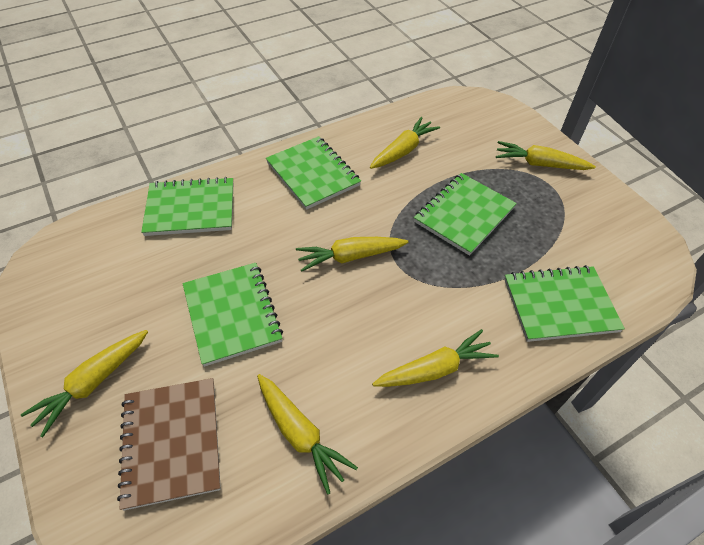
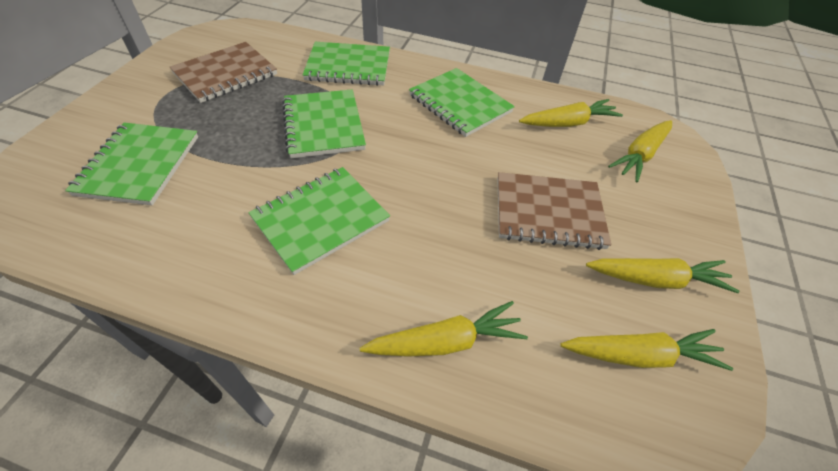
brown notebook: 1 -> 2
yellow carrot: 6 -> 5

